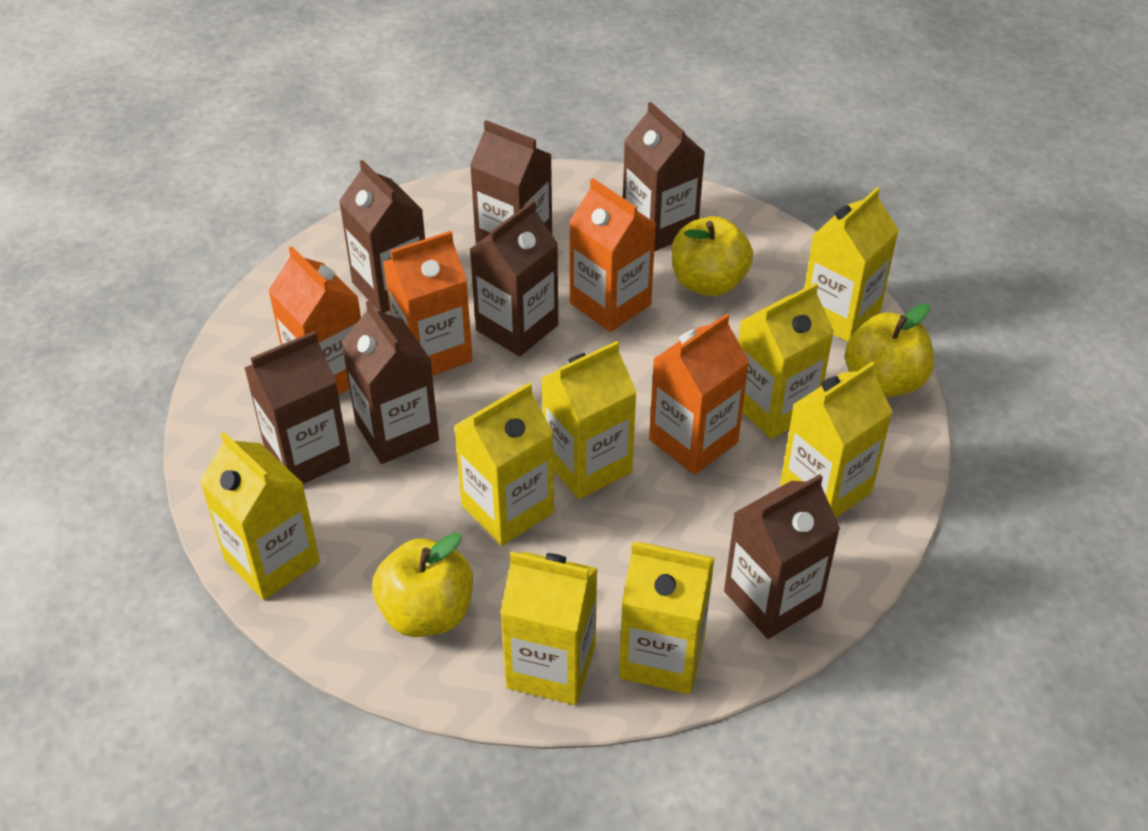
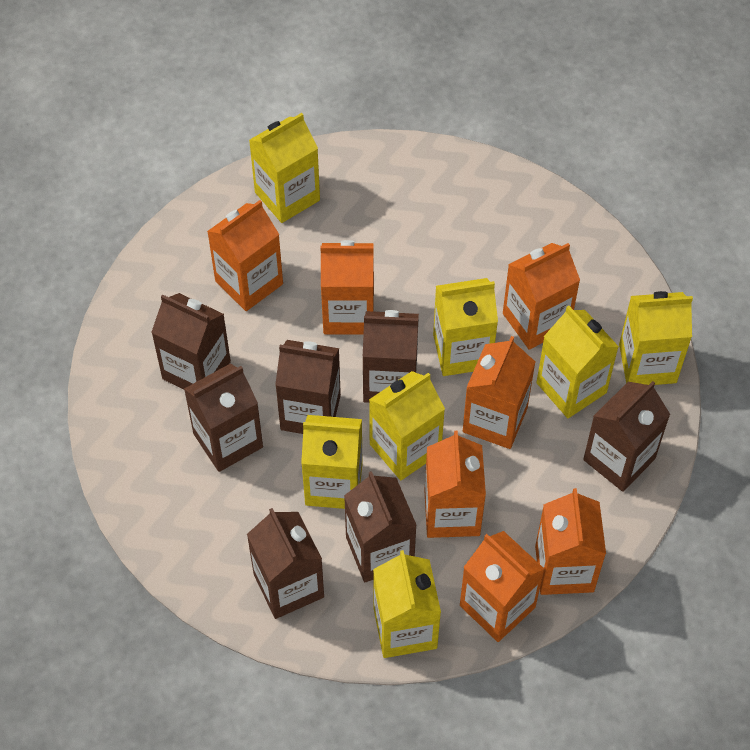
orange carton: 4 -> 7
yellow apple: 3 -> 0
yellow carton: 8 -> 7

